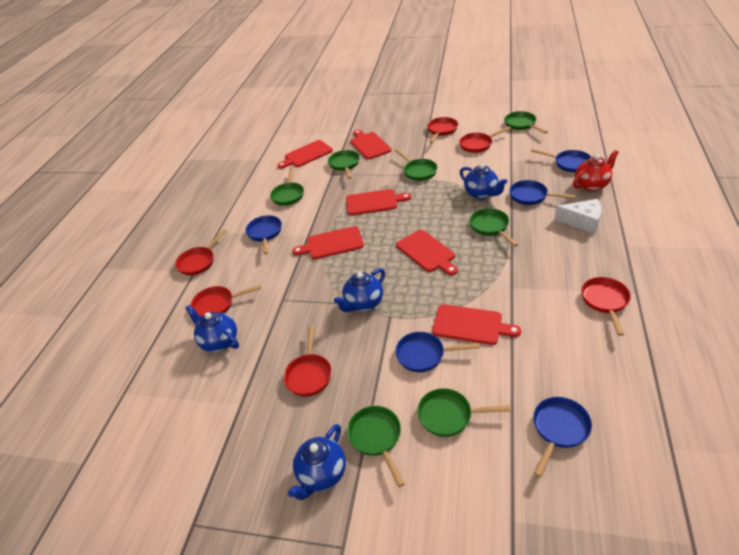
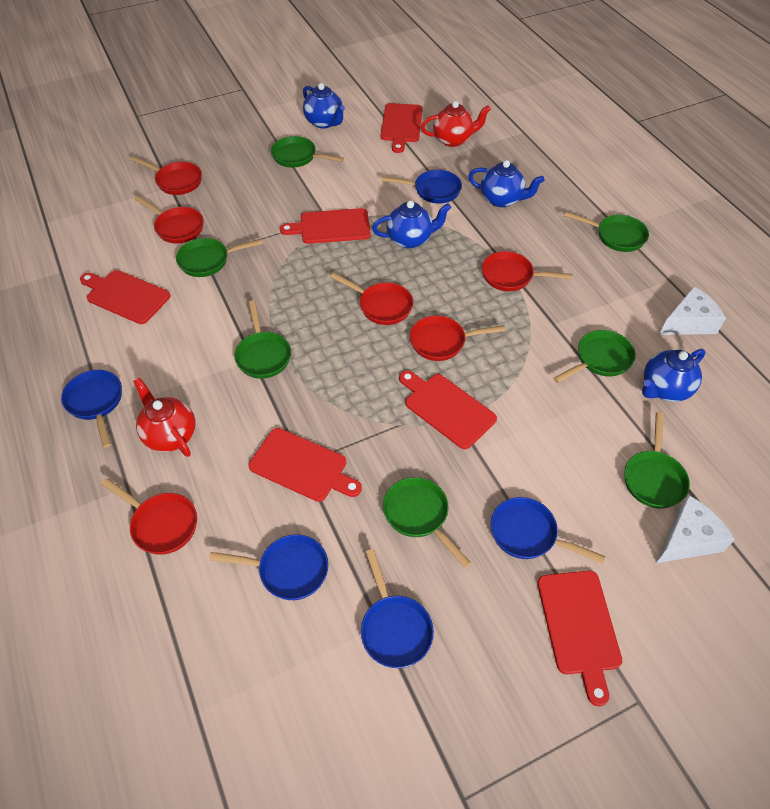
red teapot: 1 -> 2
white cheese: 1 -> 2

